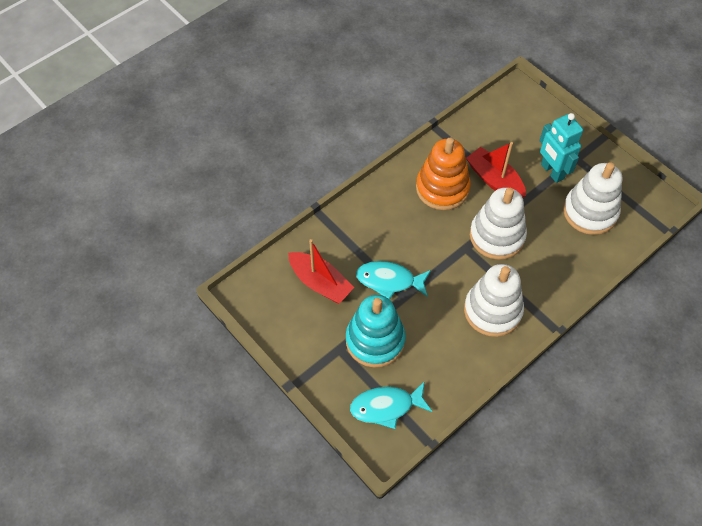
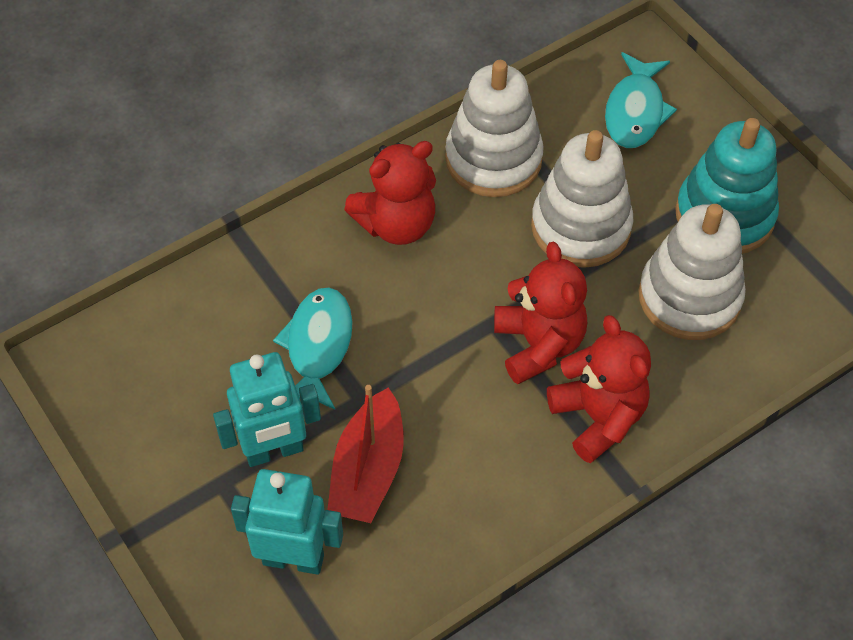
orange stacking toy: 1 -> 0
red boat: 2 -> 1
red teddy bear: 0 -> 3
turquoise robot: 1 -> 2

